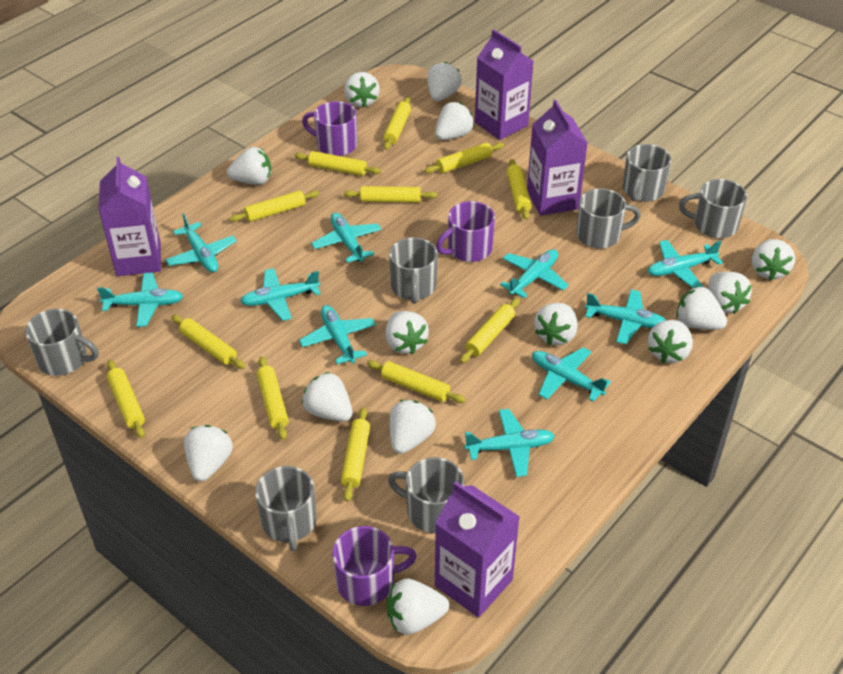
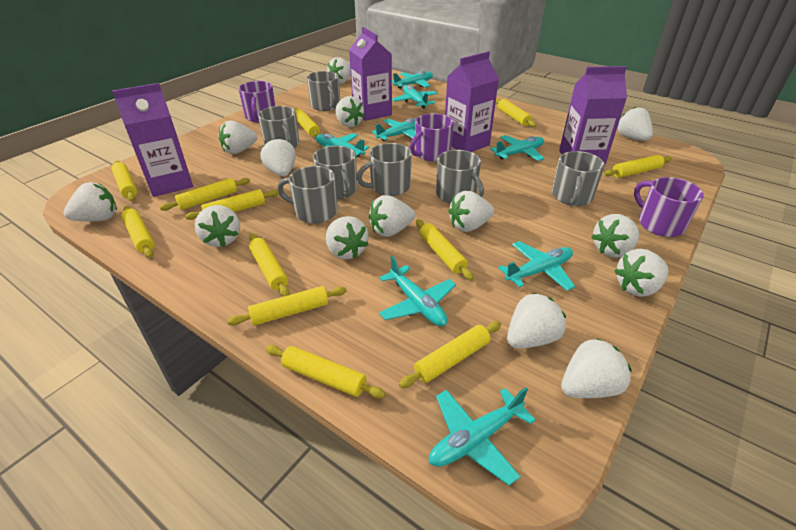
turquoise plane: 10 -> 8

